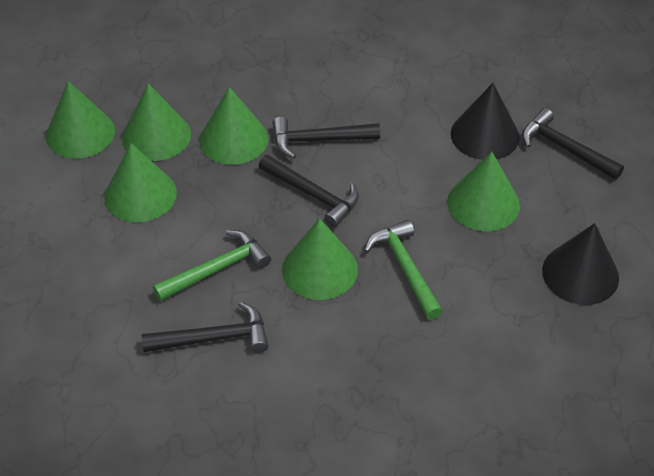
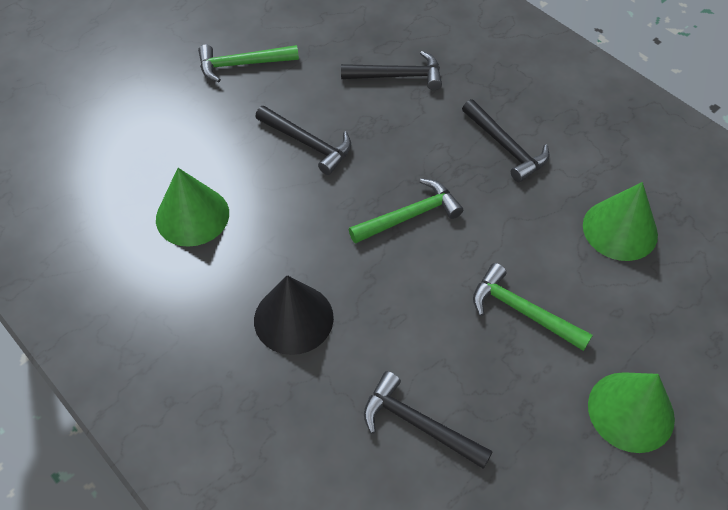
black cone: 2 -> 1
green cone: 6 -> 3
green hammer: 2 -> 3

